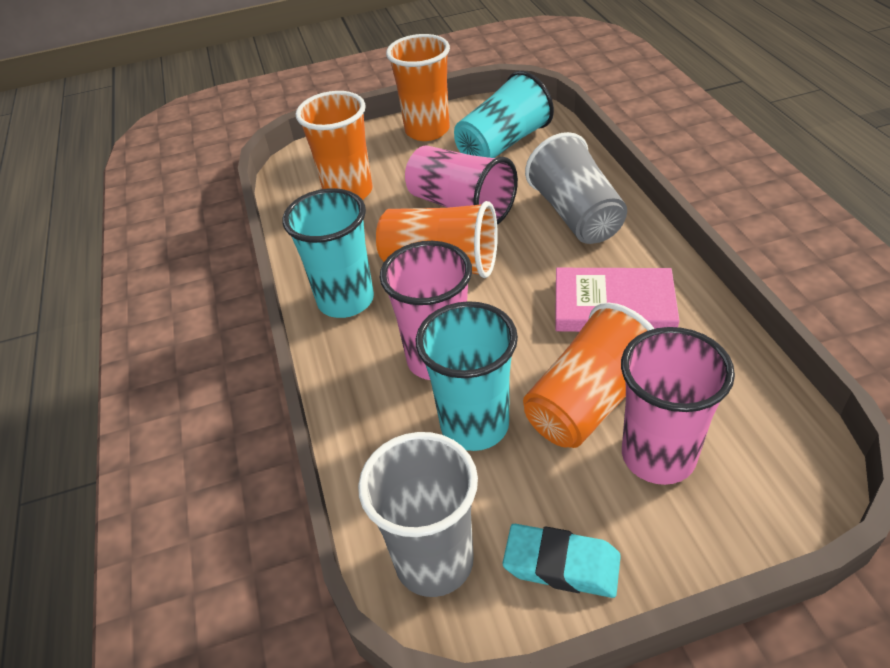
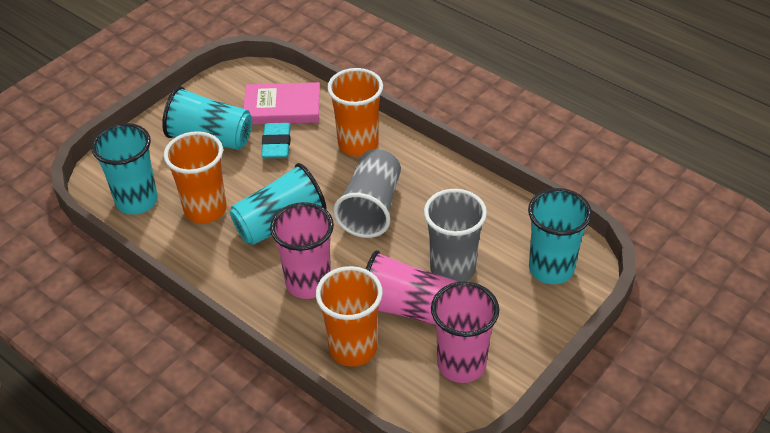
orange cup: 4 -> 3
turquoise cup: 3 -> 4

